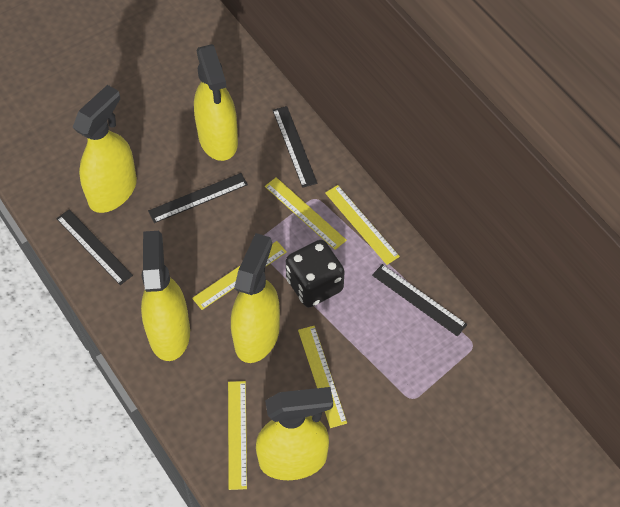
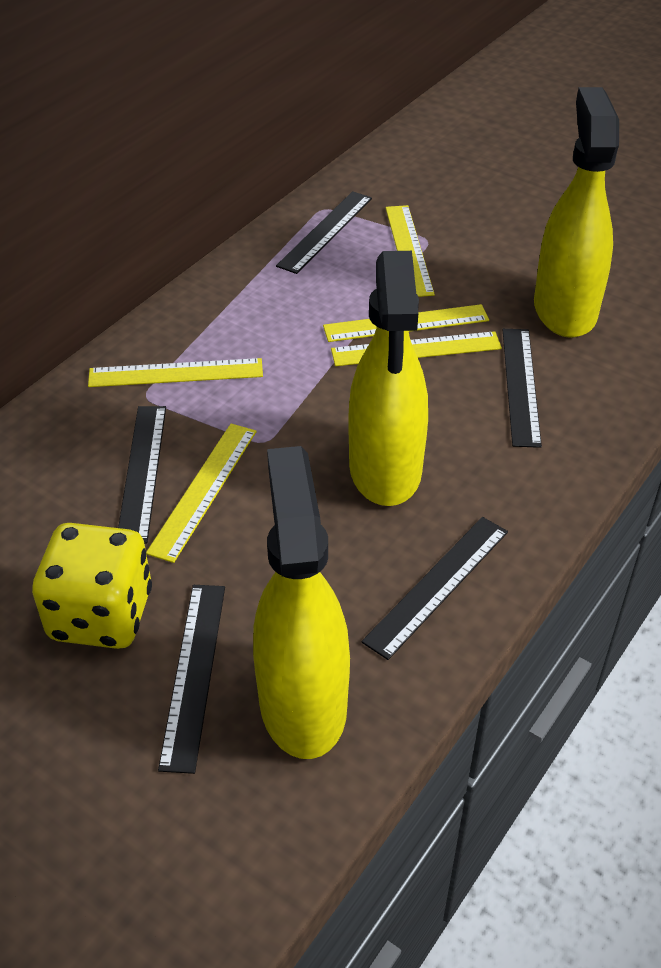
black dice: 1 -> 0
black ruler: 4 -> 5
yellow dice: 0 -> 1
yellow spray bottle: 5 -> 3

